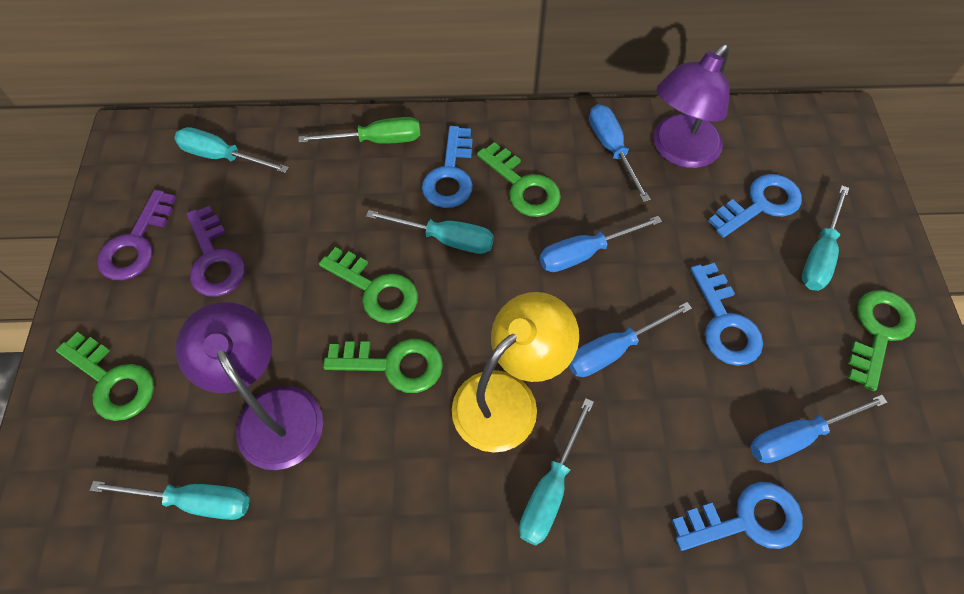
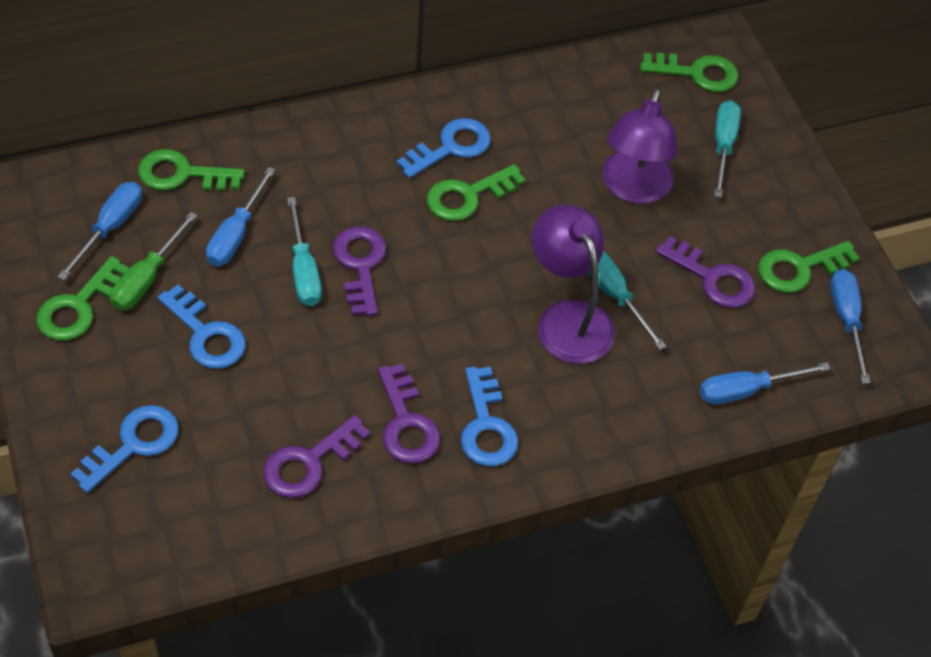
purple key: 2 -> 4
turquoise screwdriver: 5 -> 3
yellow lamp: 1 -> 0

